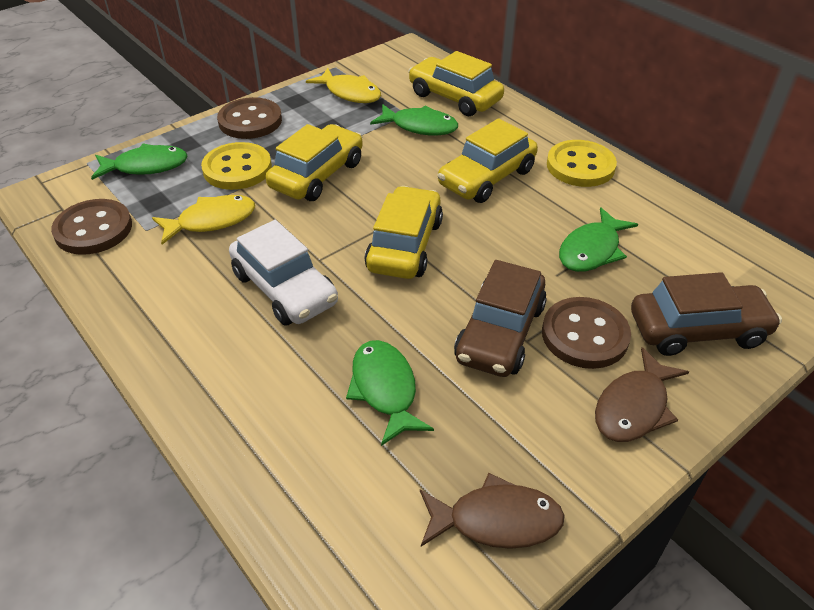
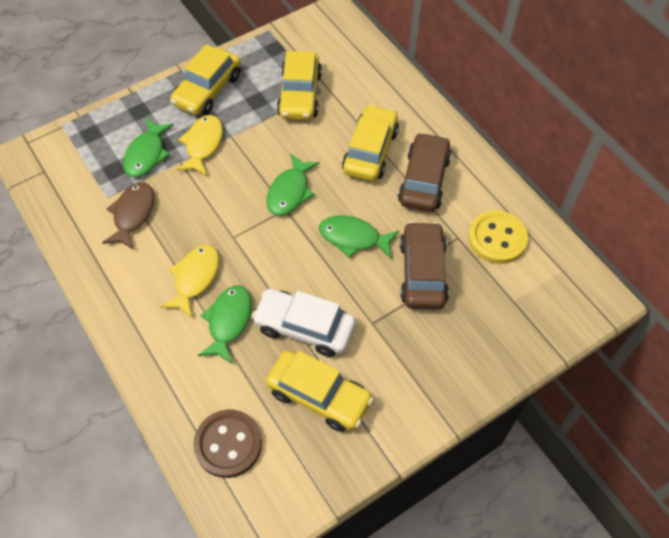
brown button: 3 -> 1
brown fish: 2 -> 1
yellow button: 2 -> 1

